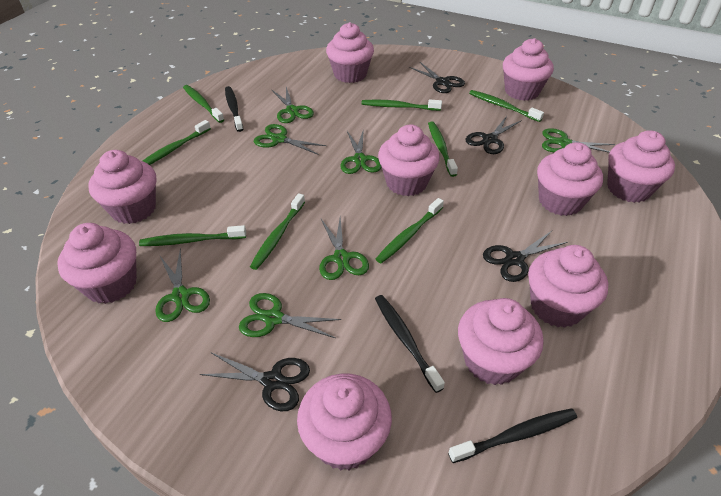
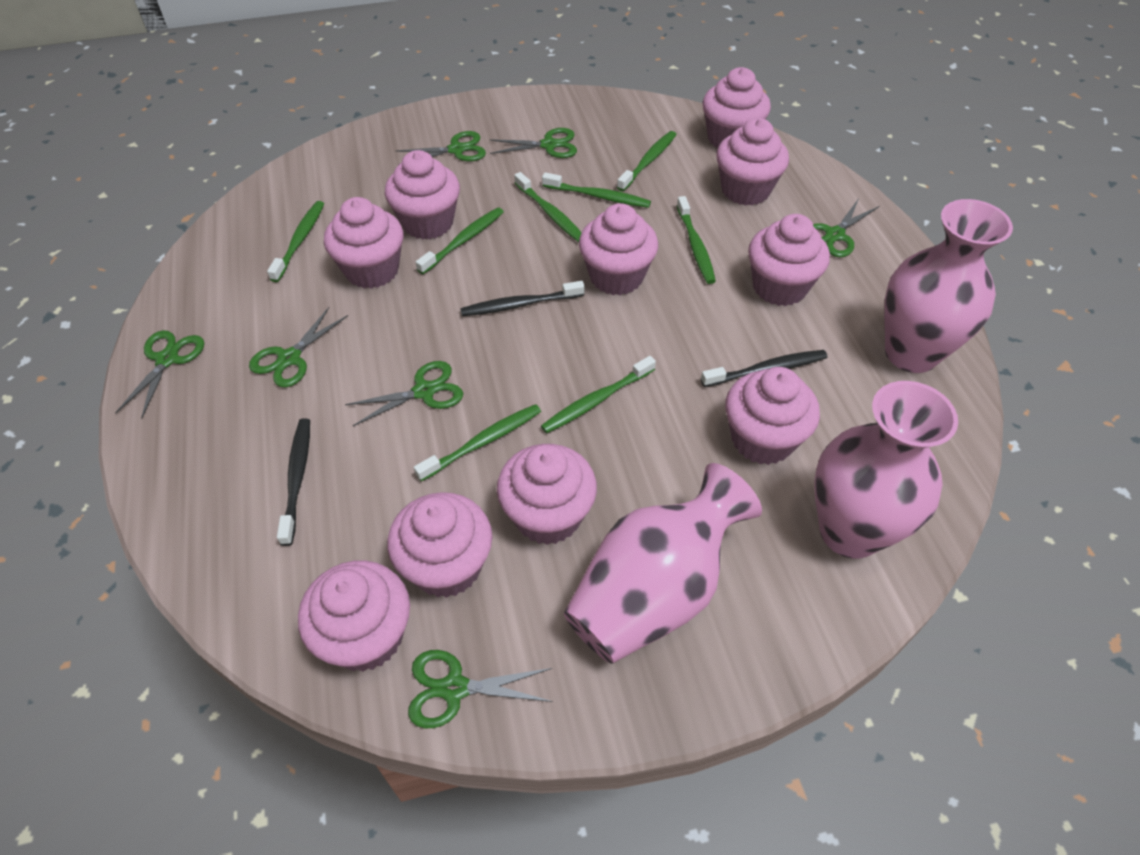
black scissors: 4 -> 0
pink vase: 0 -> 3

